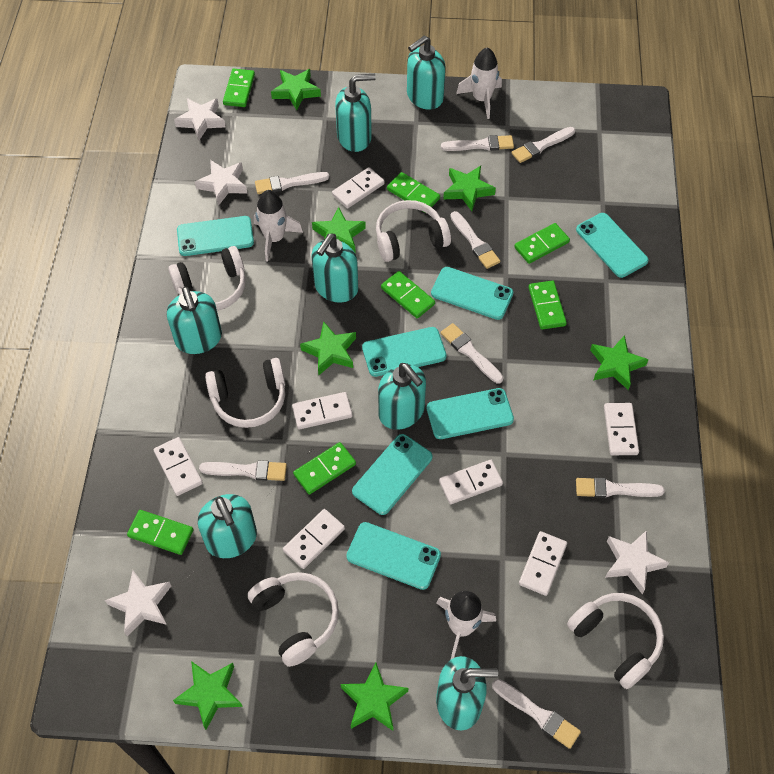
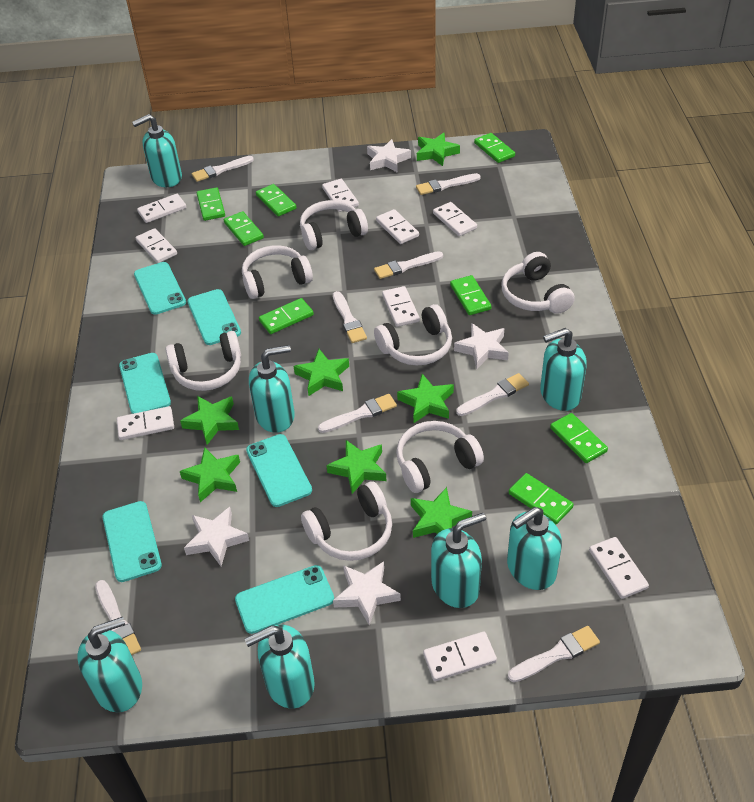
green domino: 7 -> 8
turquoise phone: 7 -> 6
white domino: 7 -> 9
white headphones: 5 -> 7
white rocket: 3 -> 0

